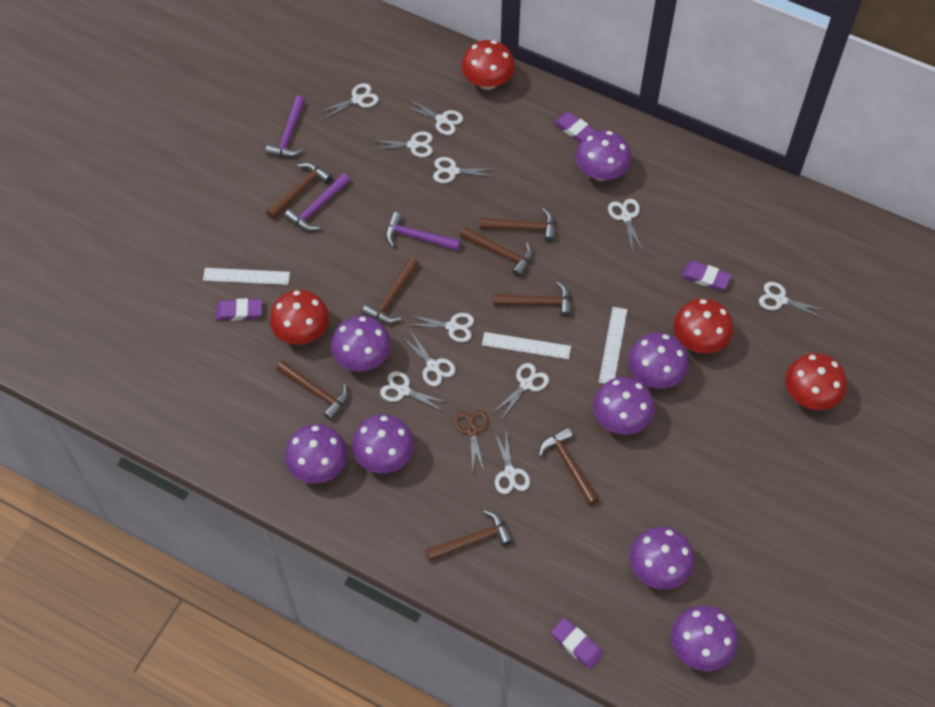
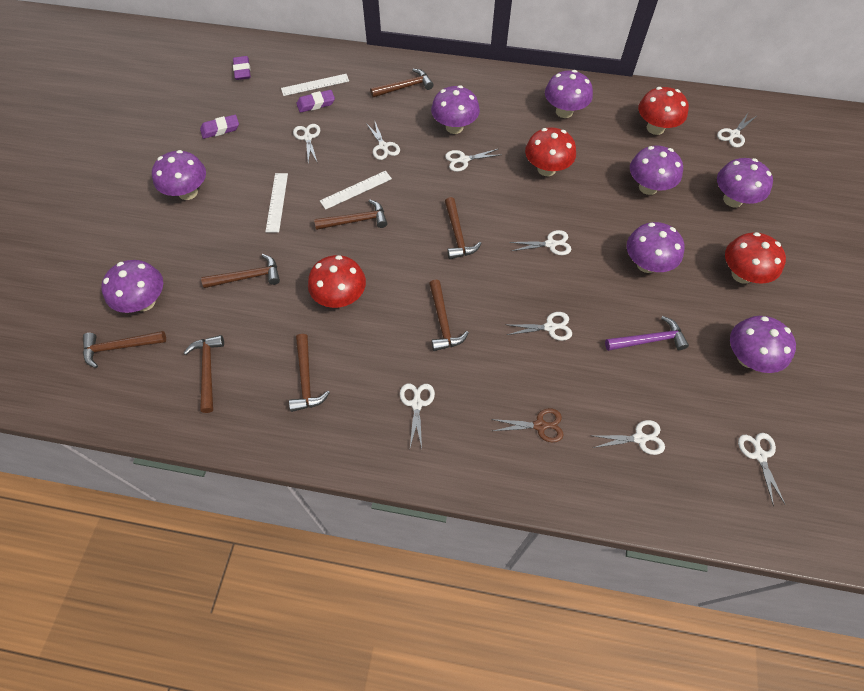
purple eraser: 4 -> 3
purple hammer: 3 -> 1
white scissors: 11 -> 9

